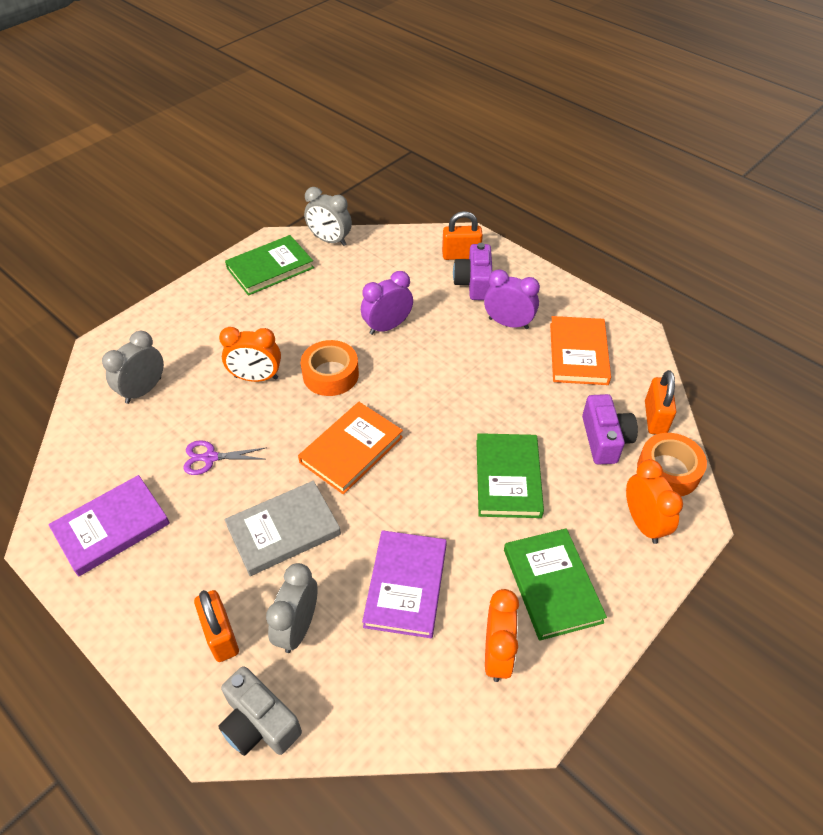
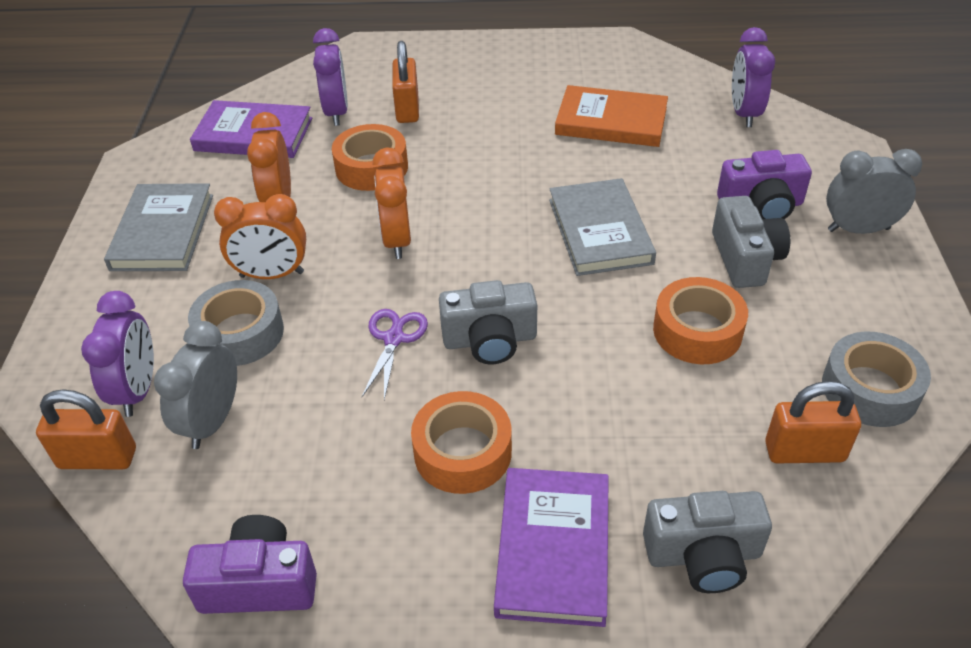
green book: 3 -> 0
grey book: 1 -> 2
grey camera: 1 -> 3
grey clock: 3 -> 2
grey tape: 0 -> 2
orange book: 2 -> 1
orange tape: 2 -> 3
purple clock: 2 -> 3

